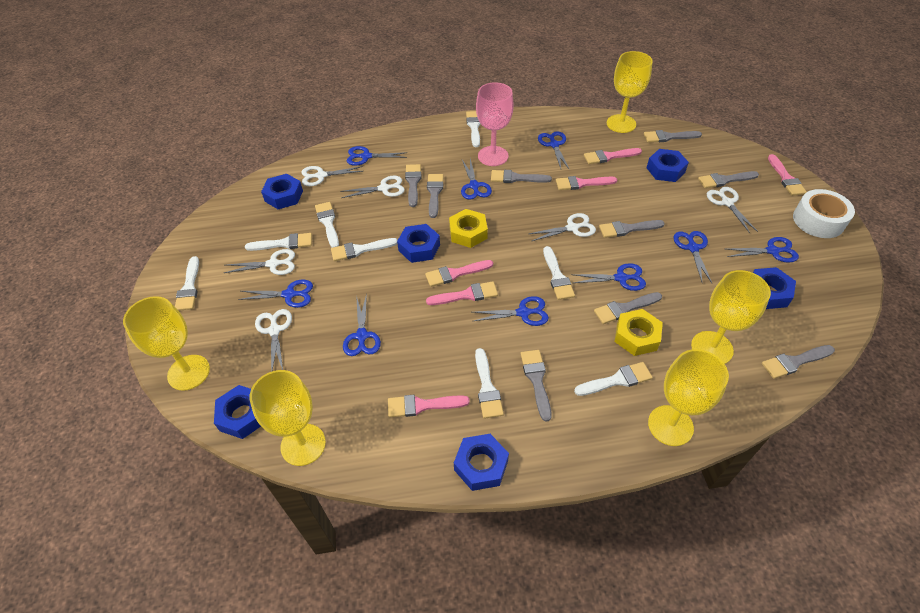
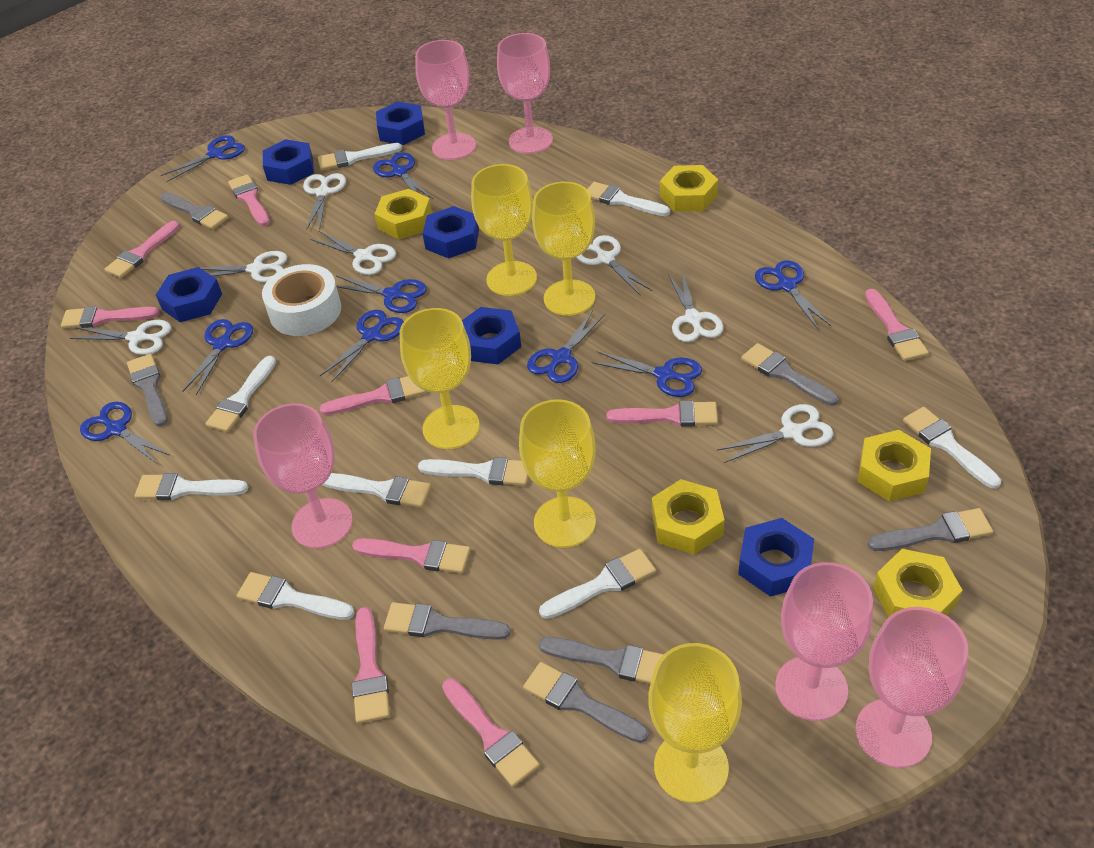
grey brush: 9 -> 7
pink brush: 6 -> 9
pink goblet: 1 -> 5
white brush: 8 -> 9
white scissors: 6 -> 7
yellow nut: 2 -> 5

